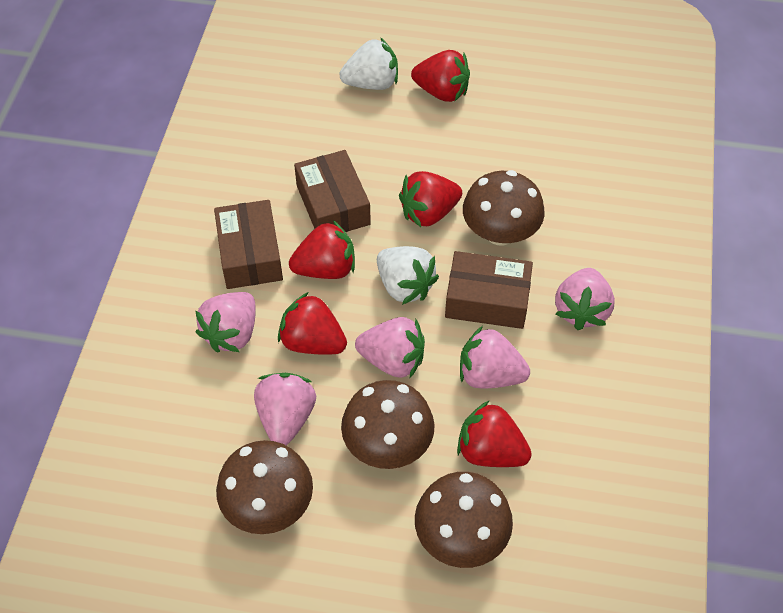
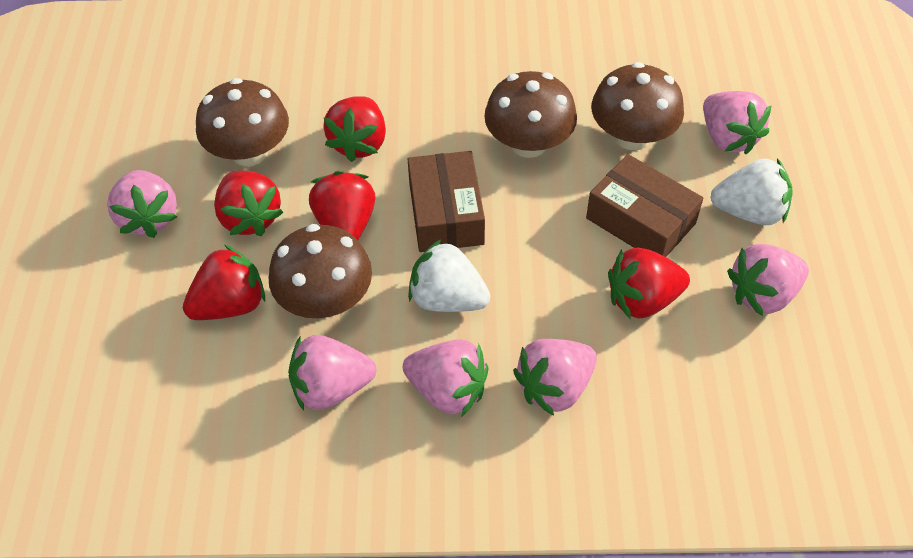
brown box: 3 -> 2
pink strawberry: 5 -> 6

